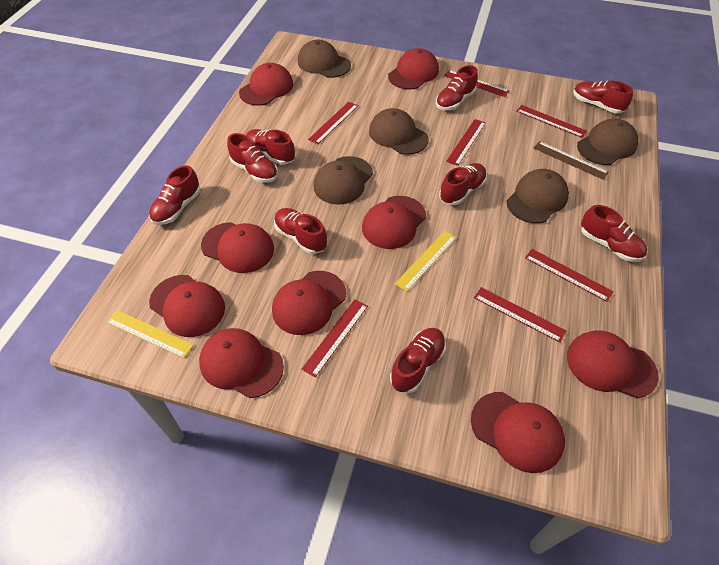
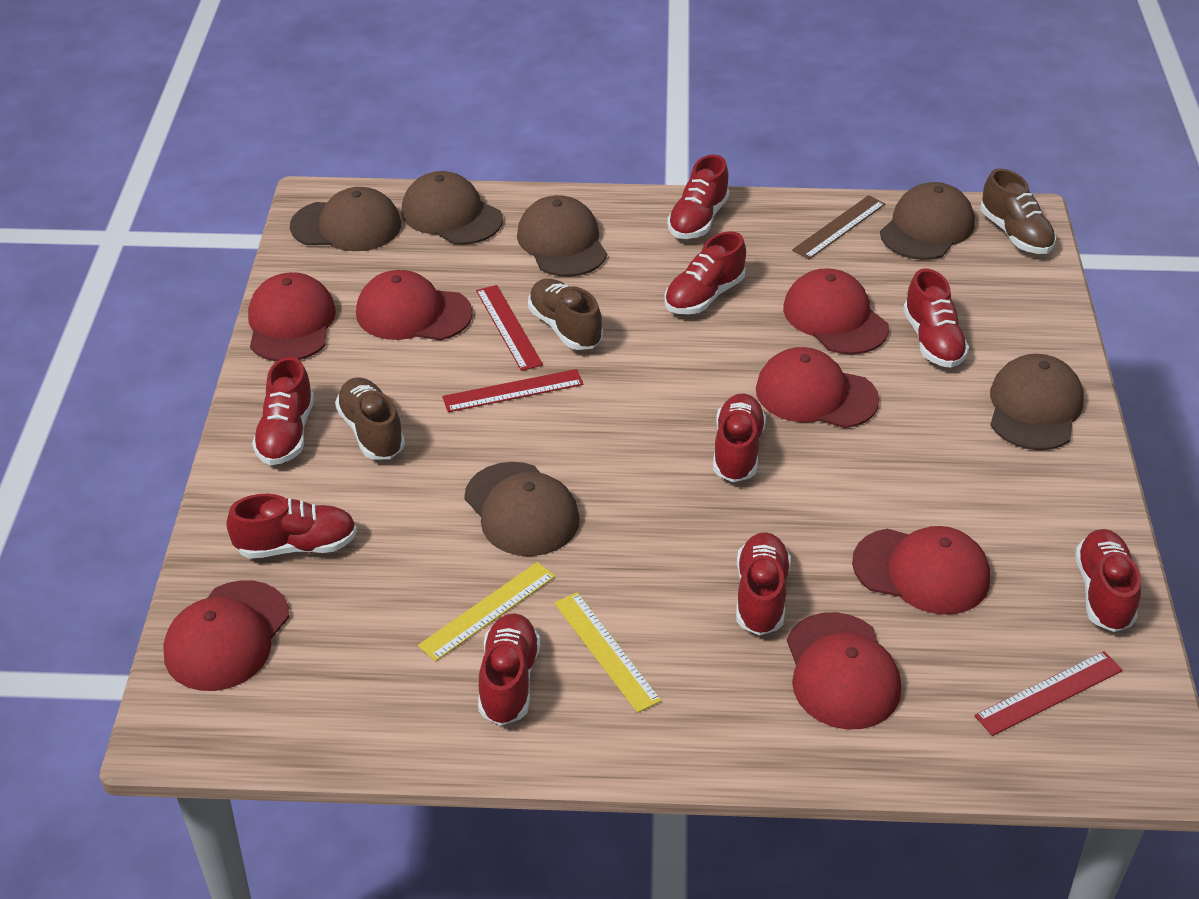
brown cap: 5 -> 6
brown shoe: 0 -> 3
red cap: 9 -> 7
red ruler: 7 -> 3

